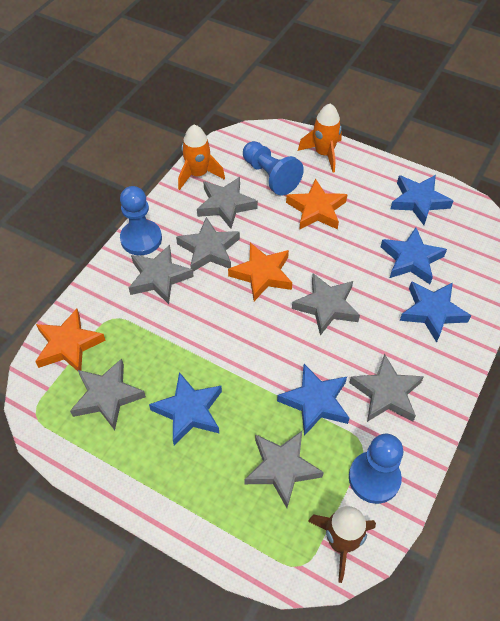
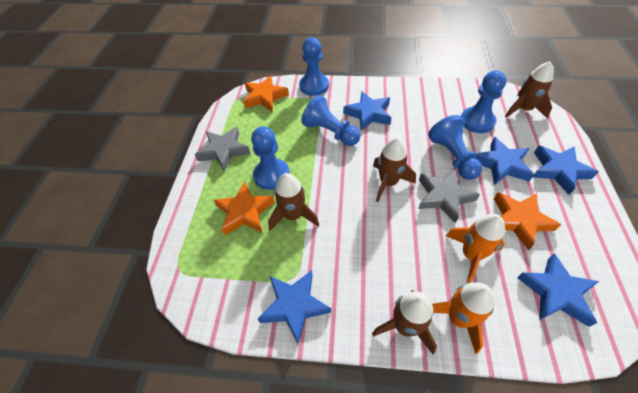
blue pawn: 3 -> 5
brown rocket: 1 -> 4
grey star: 7 -> 2

